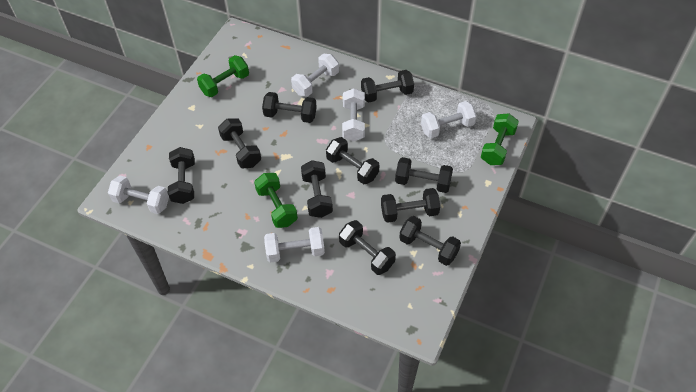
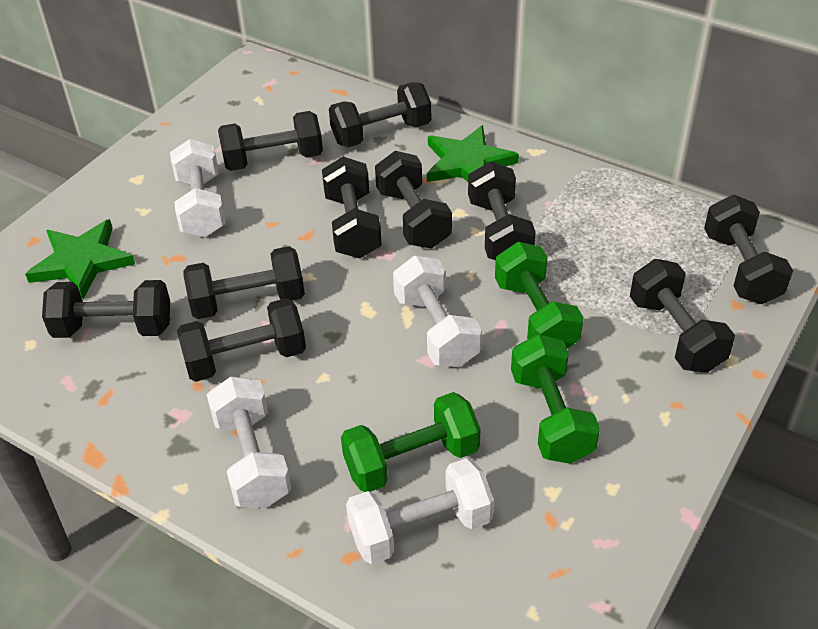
green star: 0 -> 2
white dumbbell: 5 -> 4

